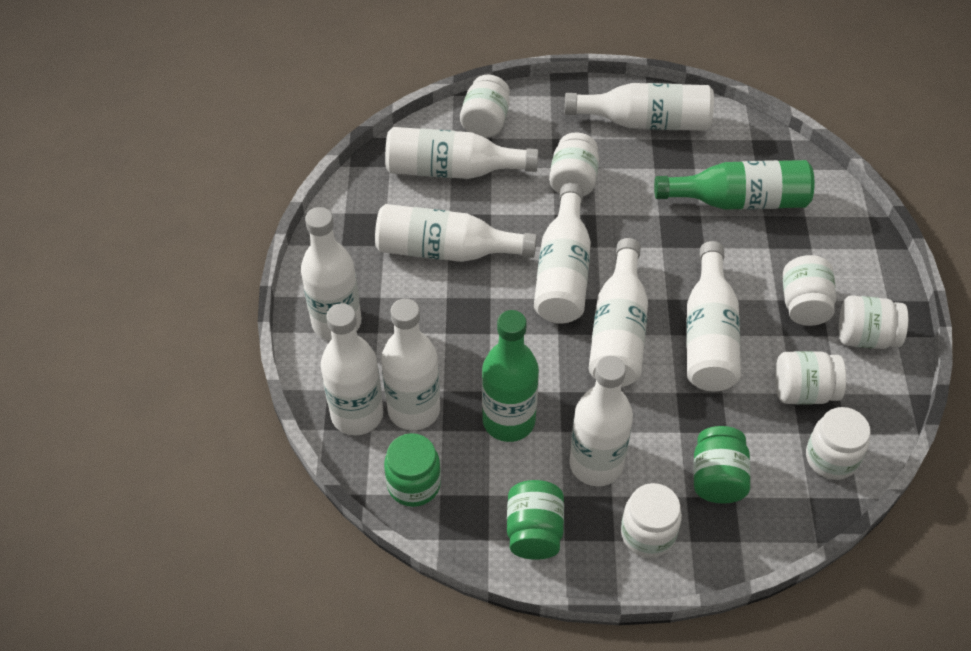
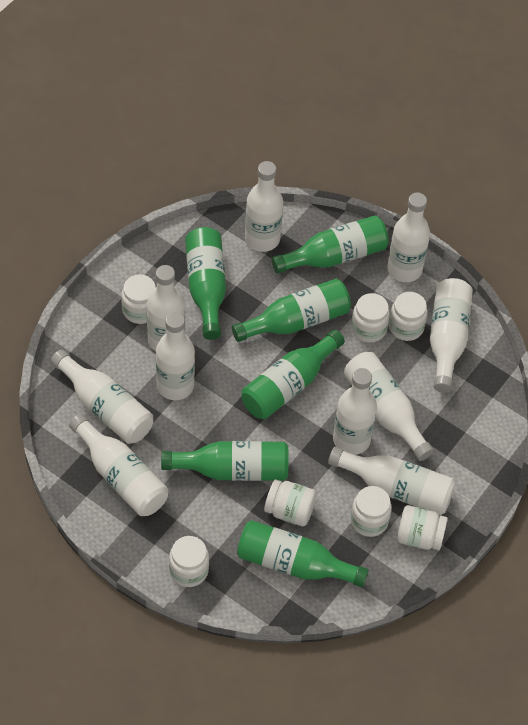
green bottle: 2 -> 6
green jar: 3 -> 0

